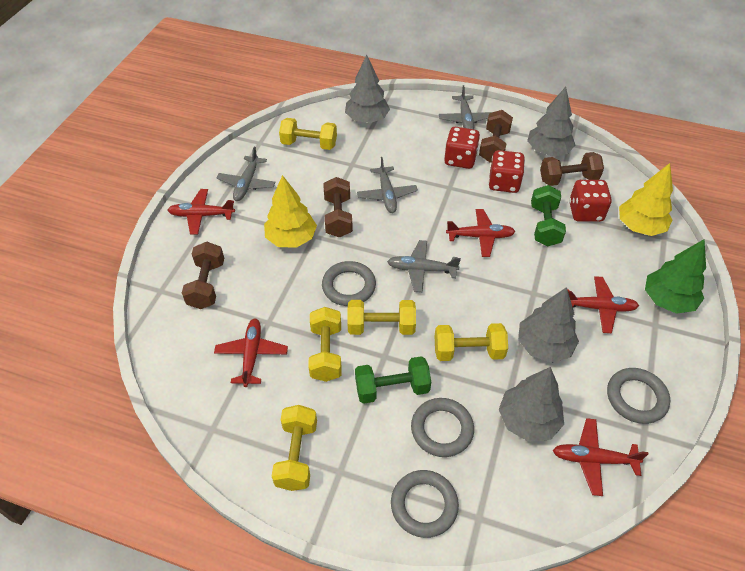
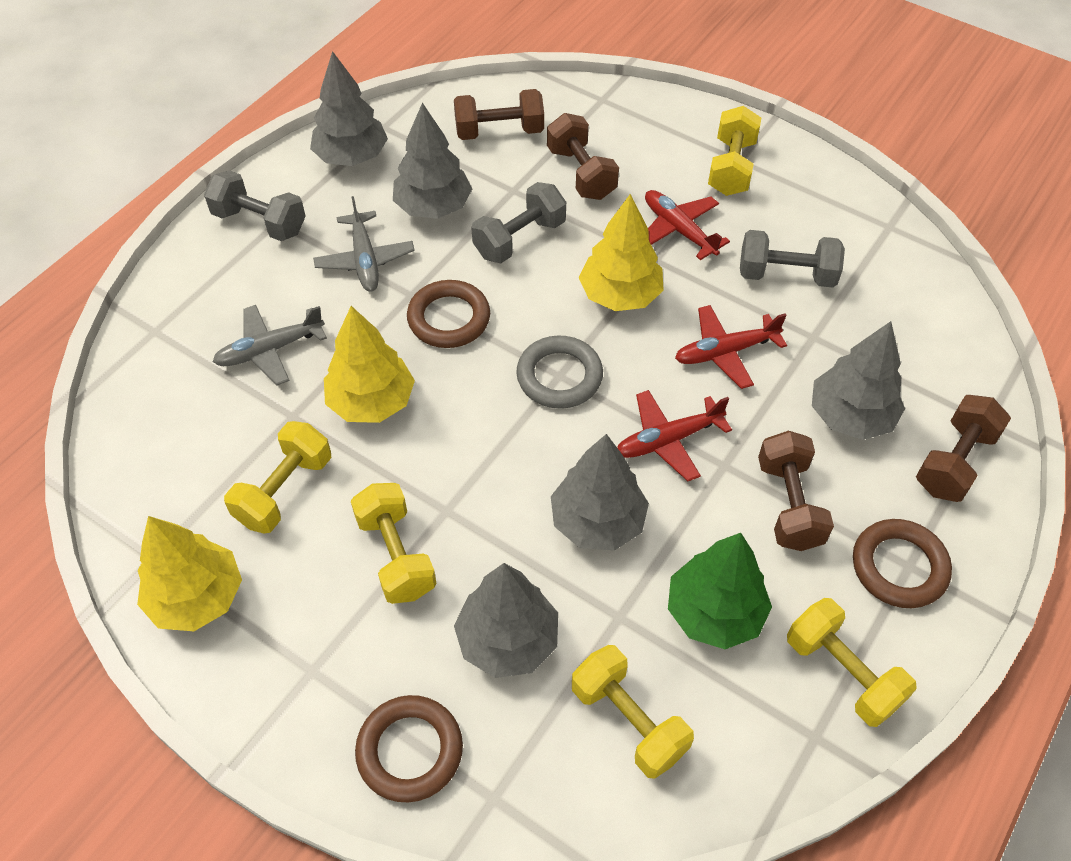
brown ring: 0 -> 3
green dumbbell: 2 -> 0
grey dumbbell: 0 -> 3
grey plane: 4 -> 2
grey ring: 4 -> 1
grey tree: 4 -> 5
red dice: 3 -> 0
red plane: 5 -> 3
yellow tree: 2 -> 3

